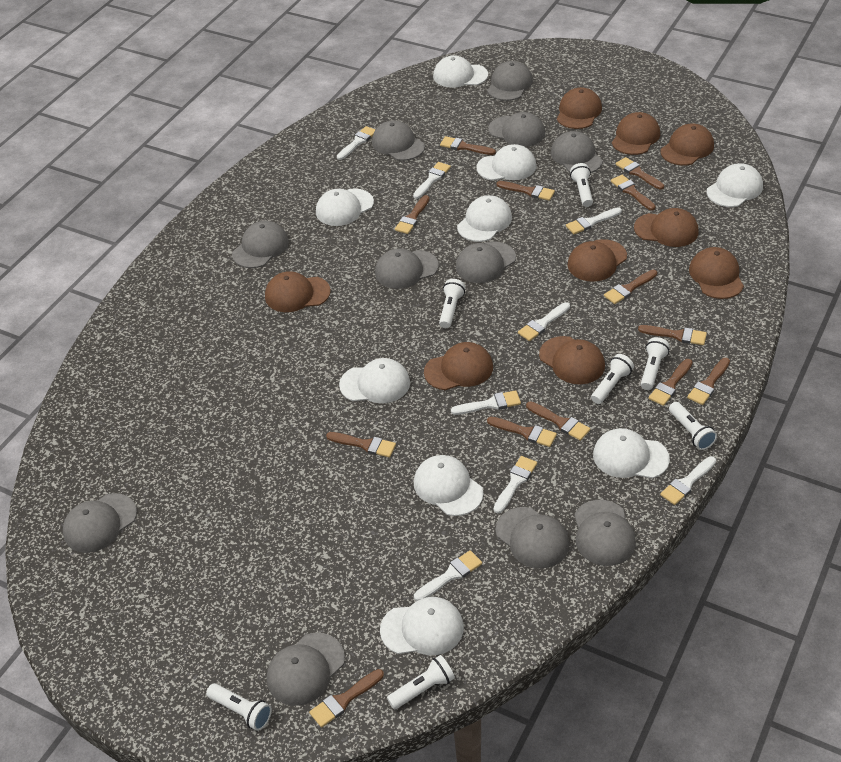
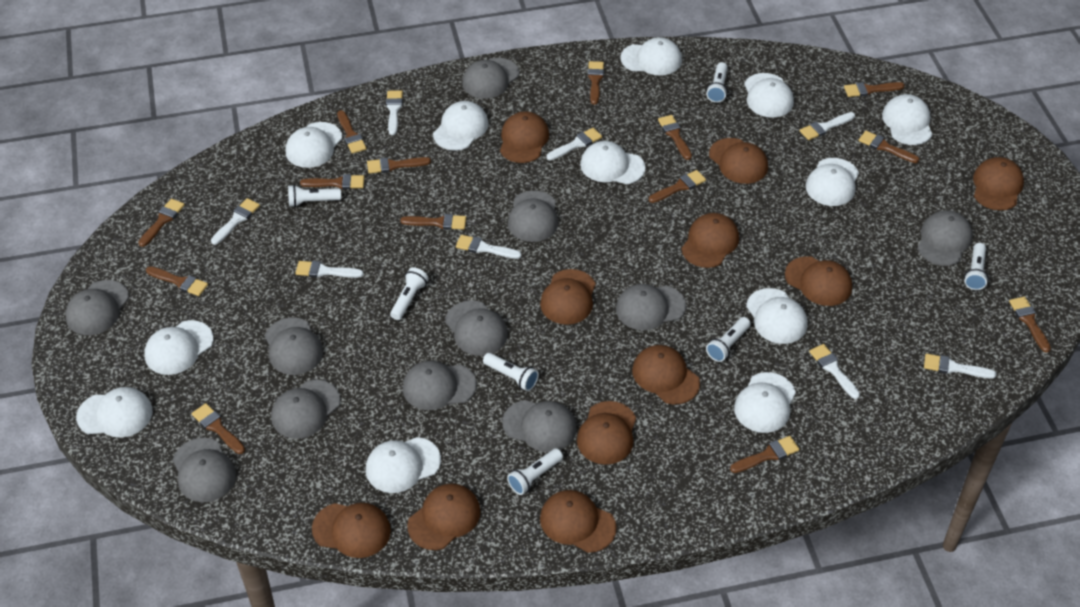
brown brush: 13 -> 14
brown cap: 9 -> 11
white cap: 9 -> 12

